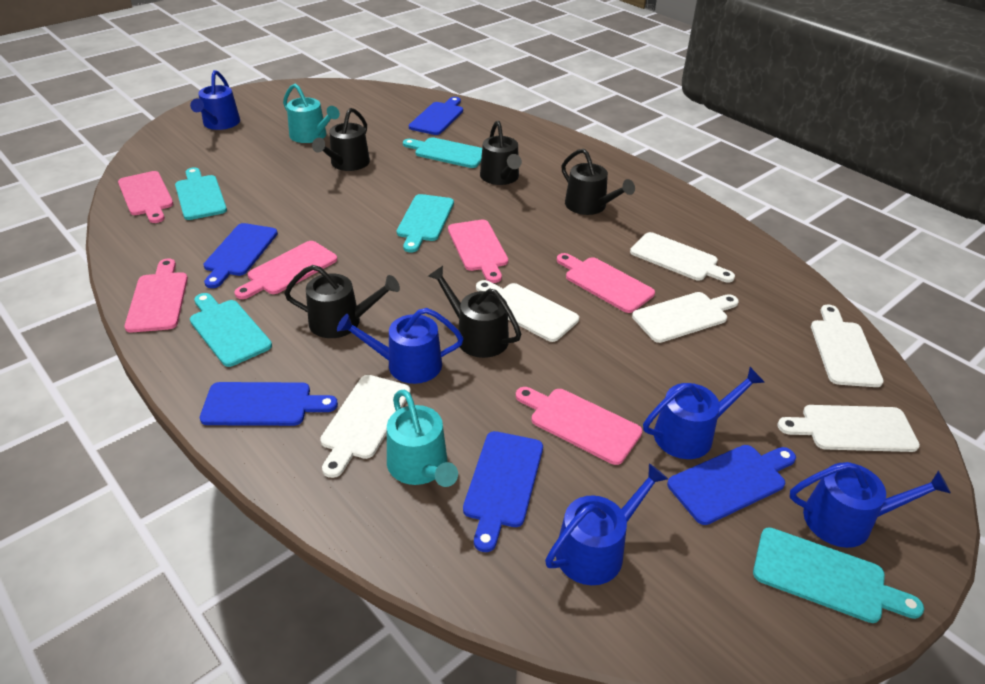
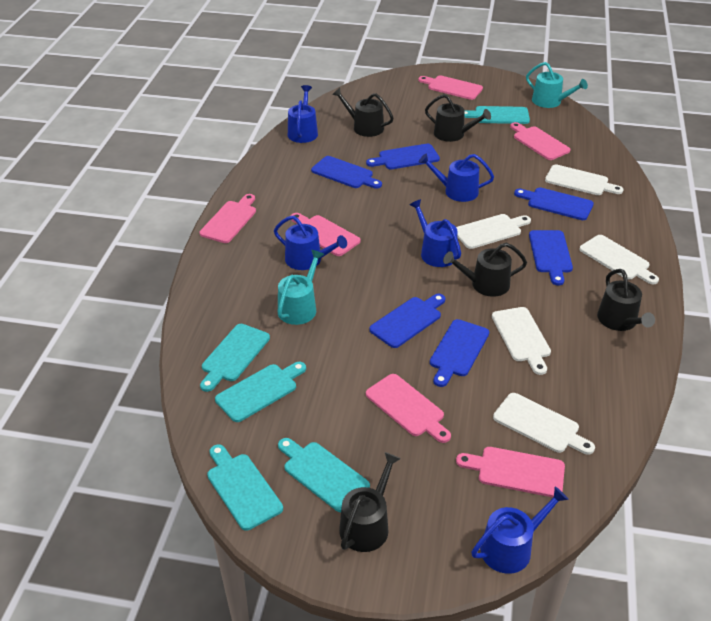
blue cutting board: 5 -> 6
white cutting board: 6 -> 5

